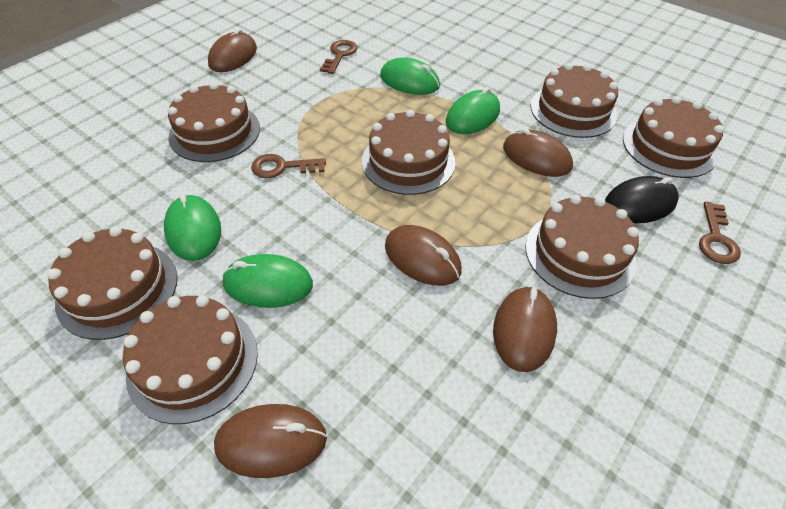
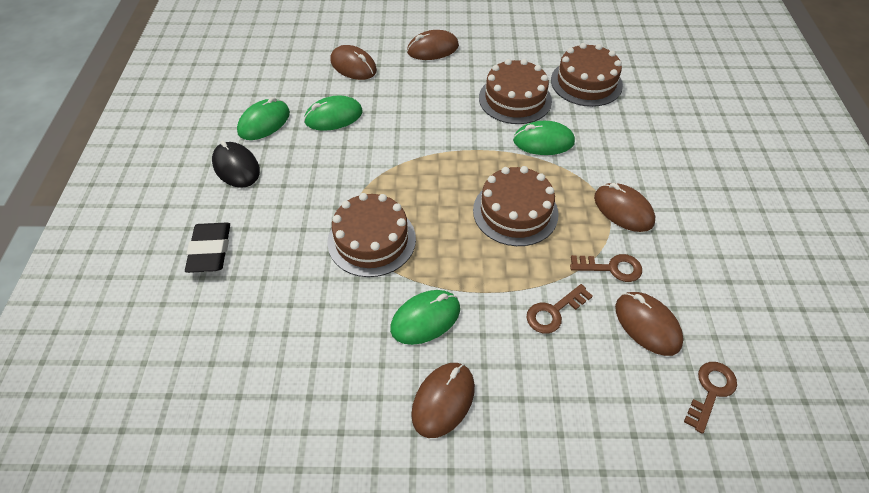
black eraser: 0 -> 1
brown cake: 7 -> 4

